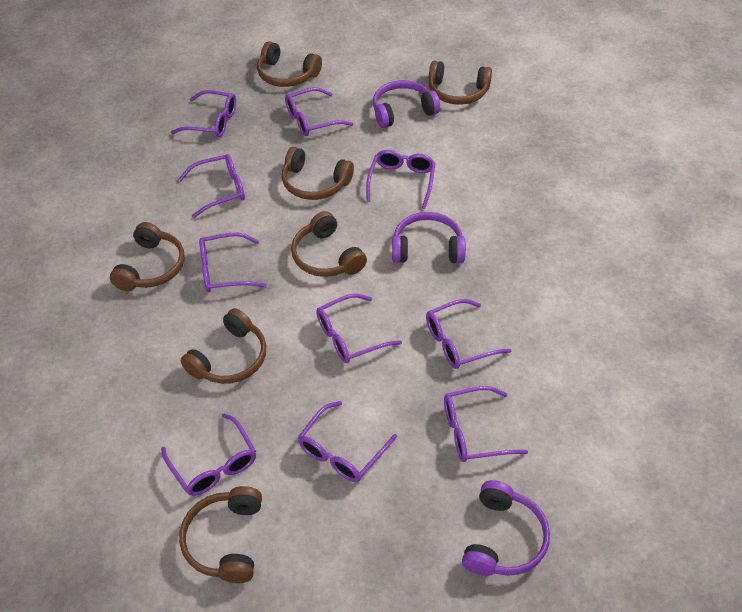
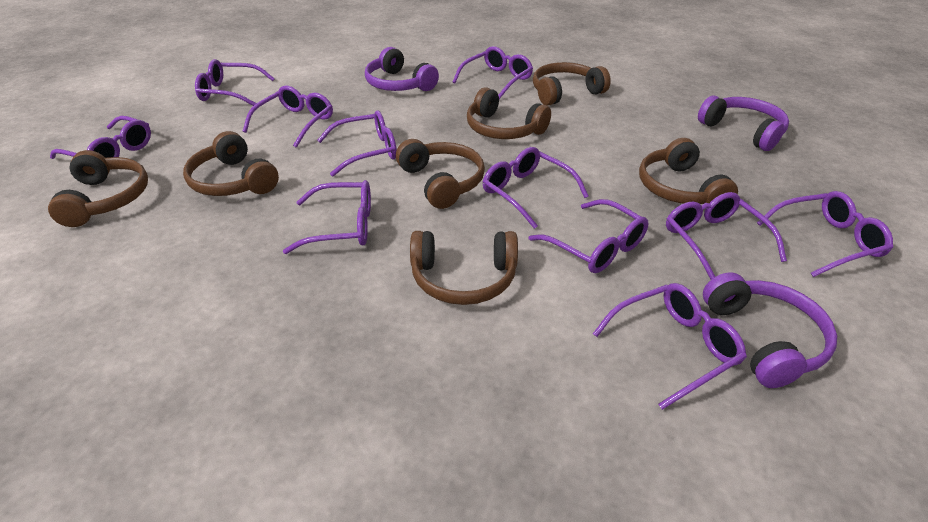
purple glasses: 10 -> 11

